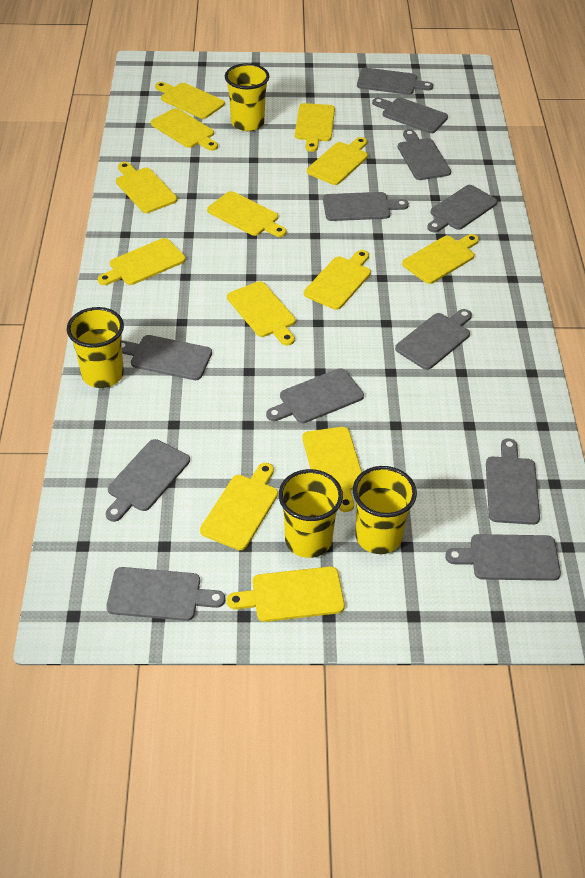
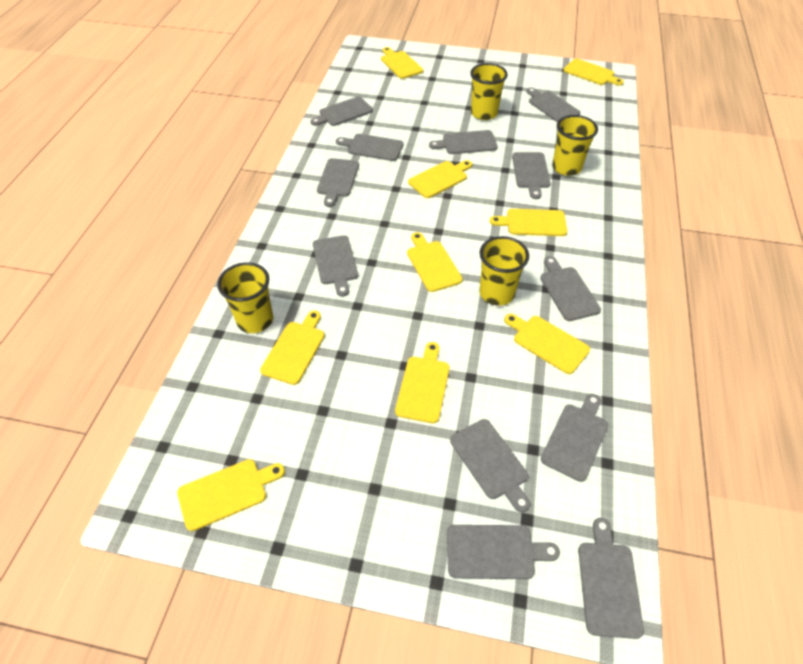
yellow cutting board: 13 -> 9

